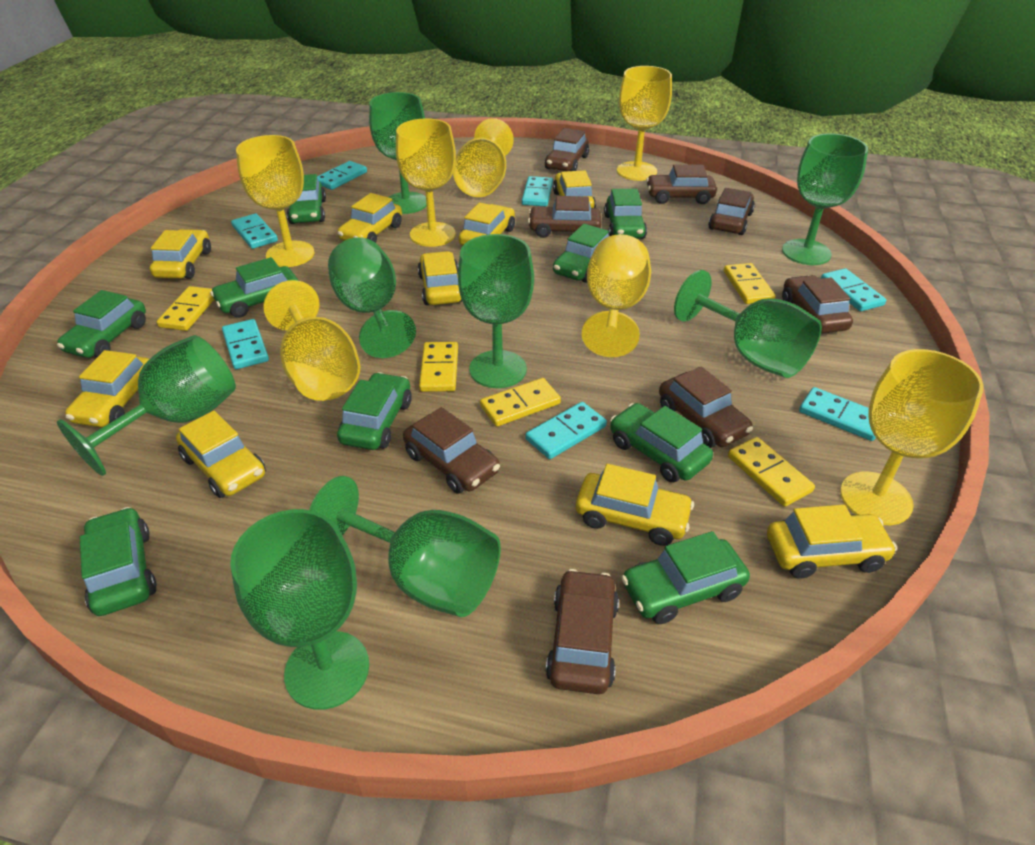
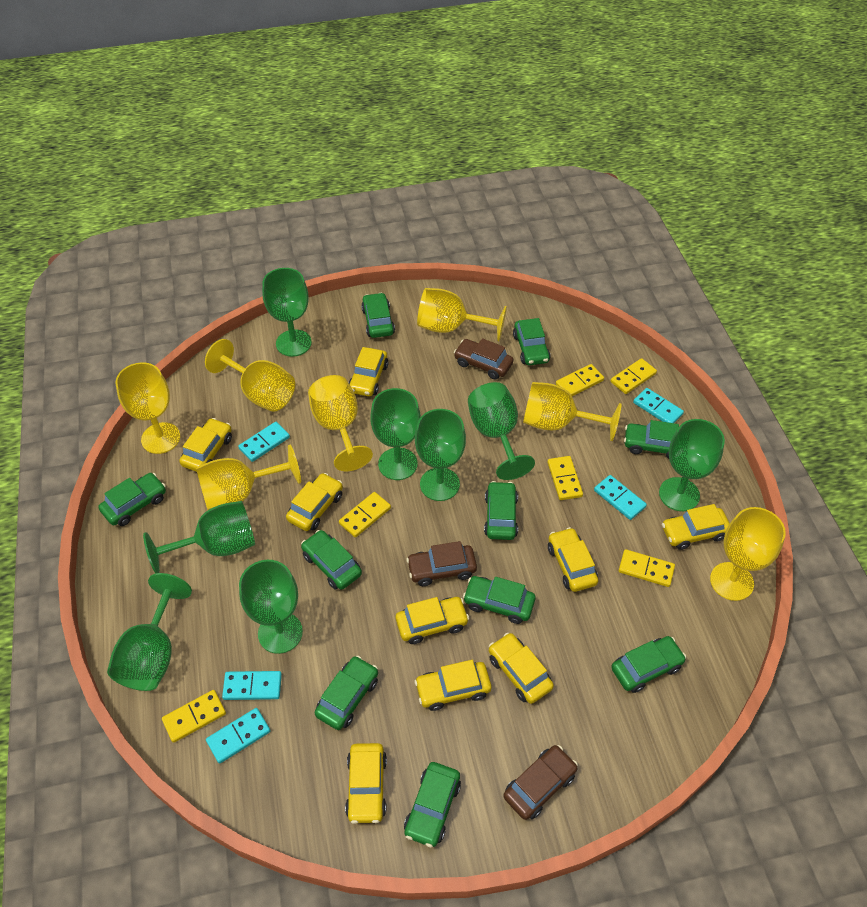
brown car: 8 -> 3
green car: 9 -> 10
turquoise domino: 7 -> 5
yellow domino: 5 -> 6

